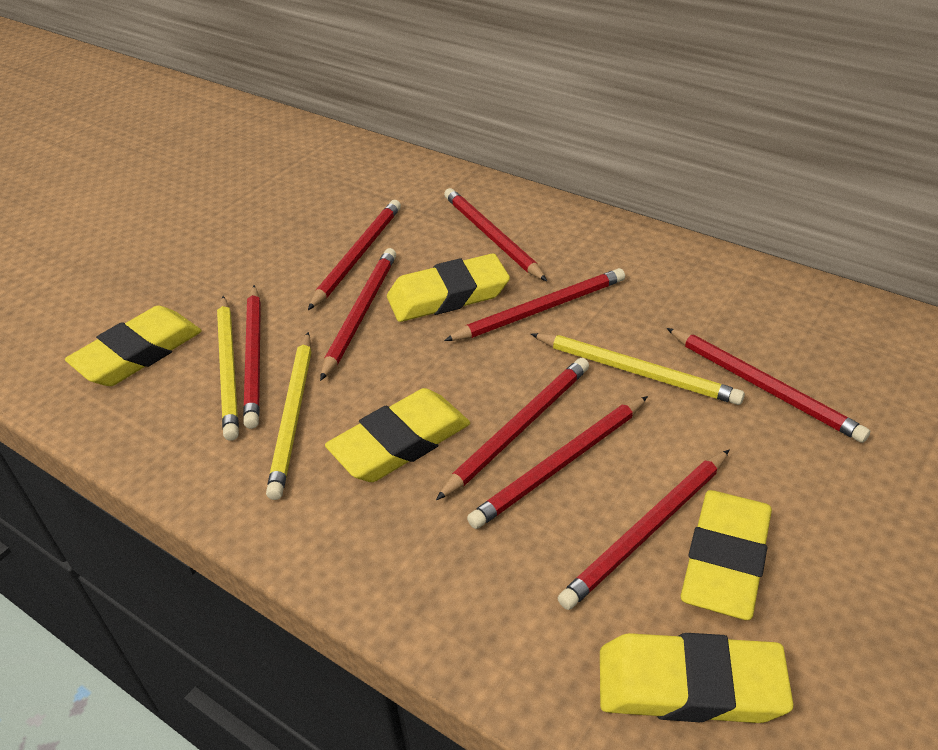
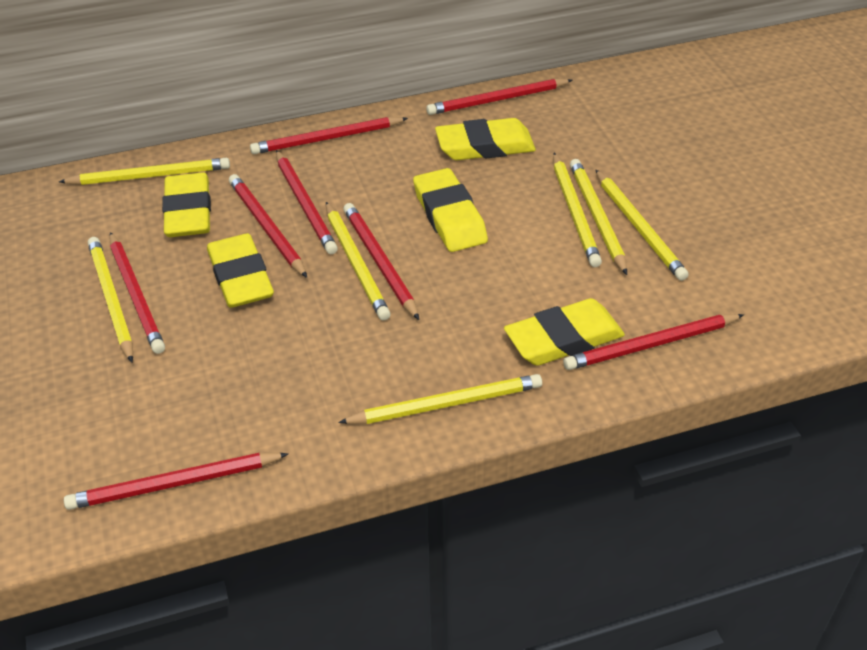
red pencil: 9 -> 8
yellow pencil: 3 -> 7

